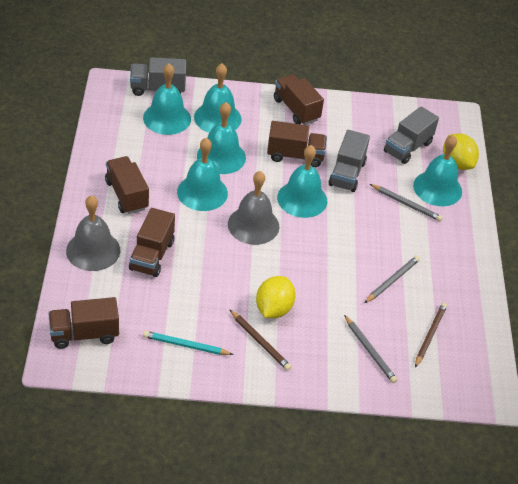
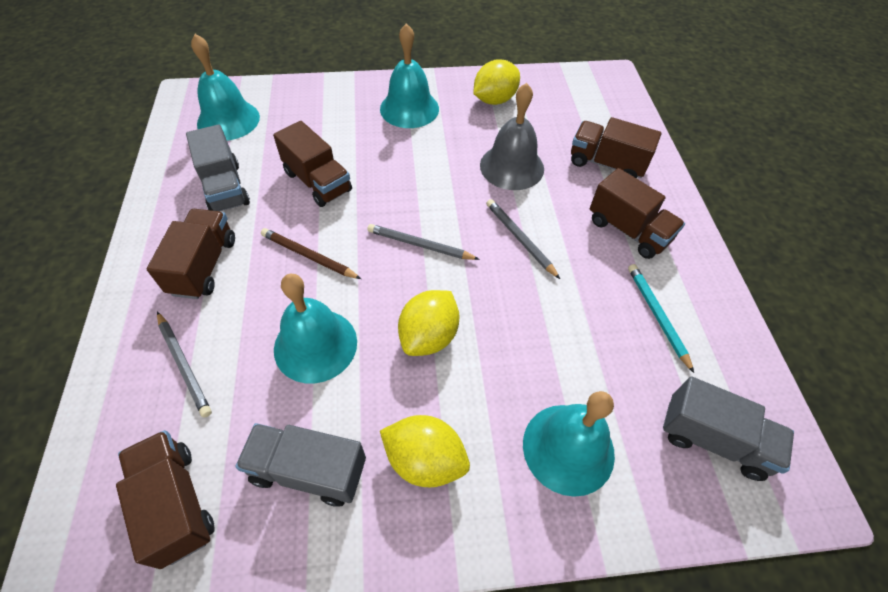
brown pencil: 2 -> 1
grey bell: 2 -> 1
turquoise bell: 6 -> 4
yellow lemon: 2 -> 3

